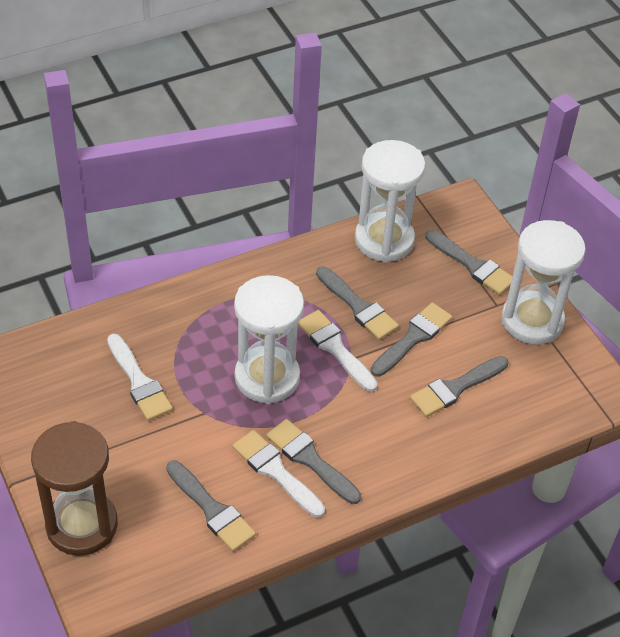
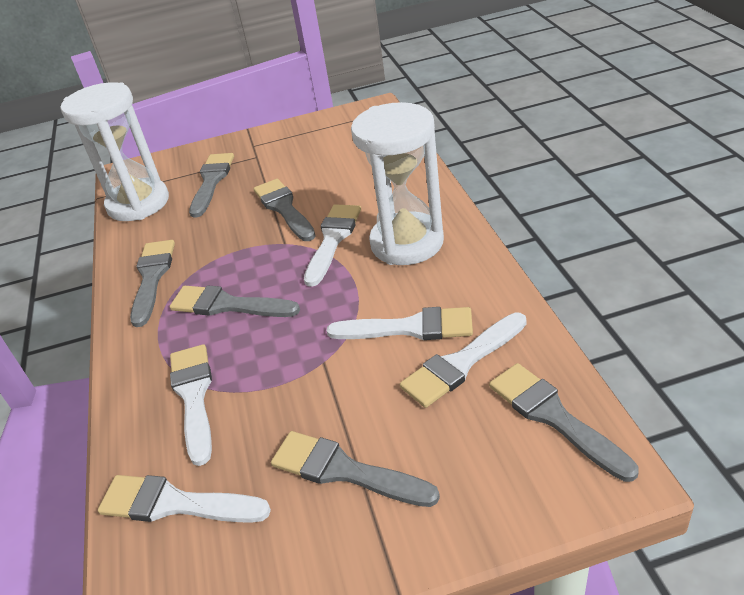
brown hourglass: 1 -> 0
white brush: 3 -> 5
white hourglass: 3 -> 2

